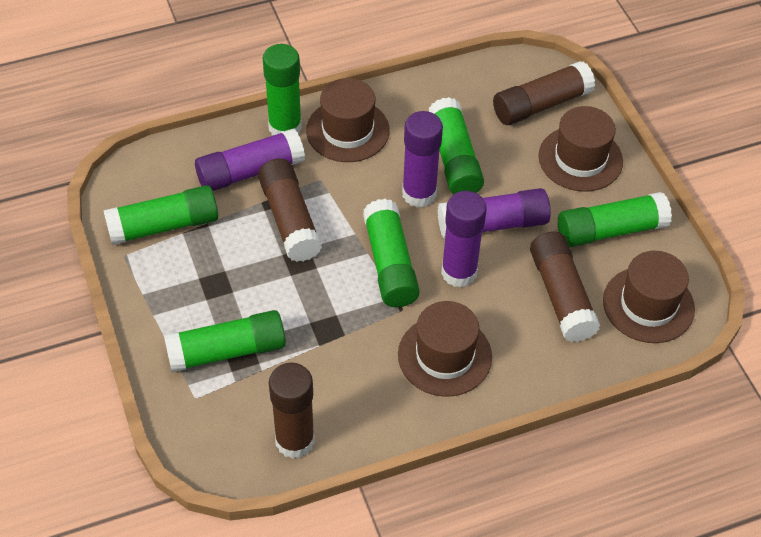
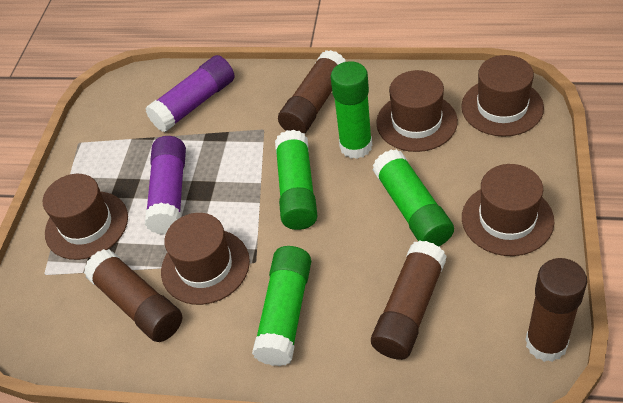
brown hat: 4 -> 5
green glue stick: 6 -> 4
purple glue stick: 4 -> 2

